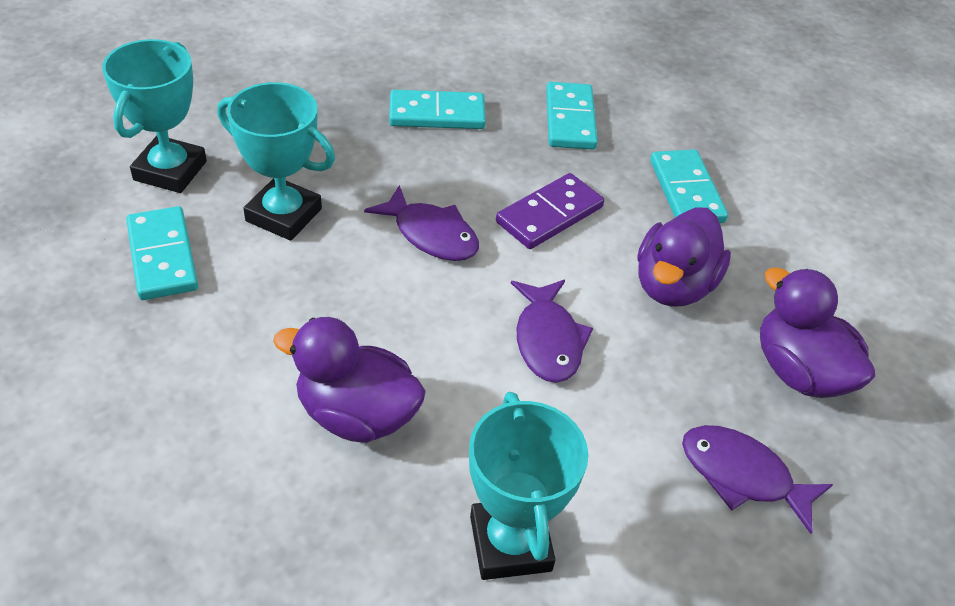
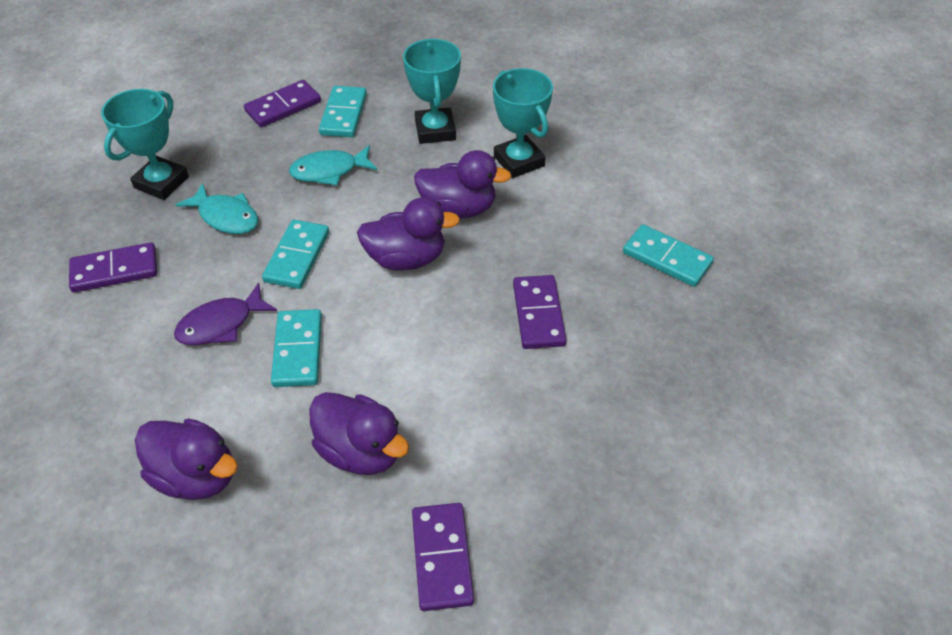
purple domino: 1 -> 4
purple duck: 3 -> 4
purple fish: 3 -> 1
turquoise fish: 0 -> 2

